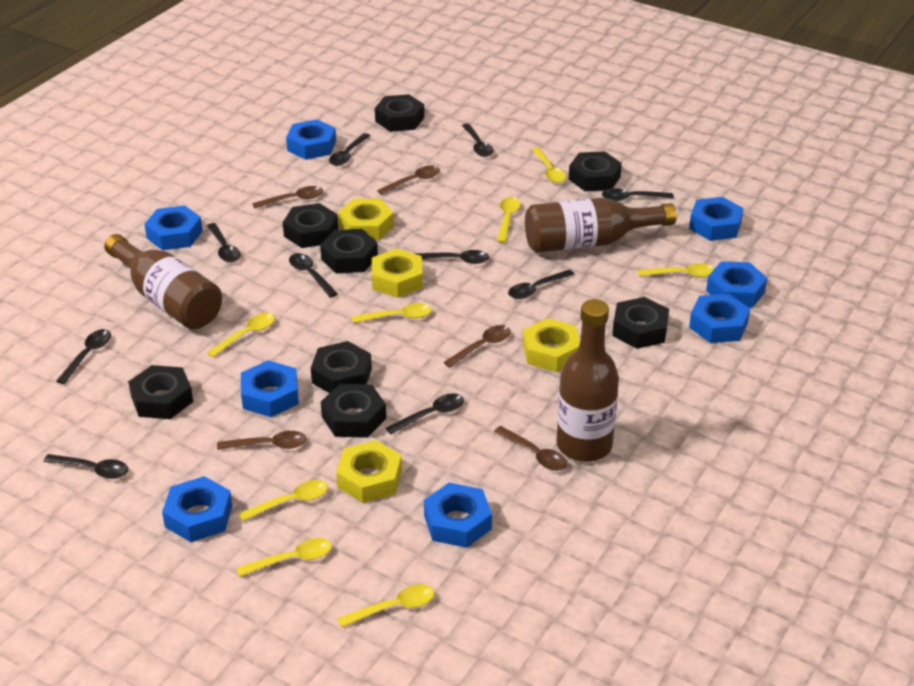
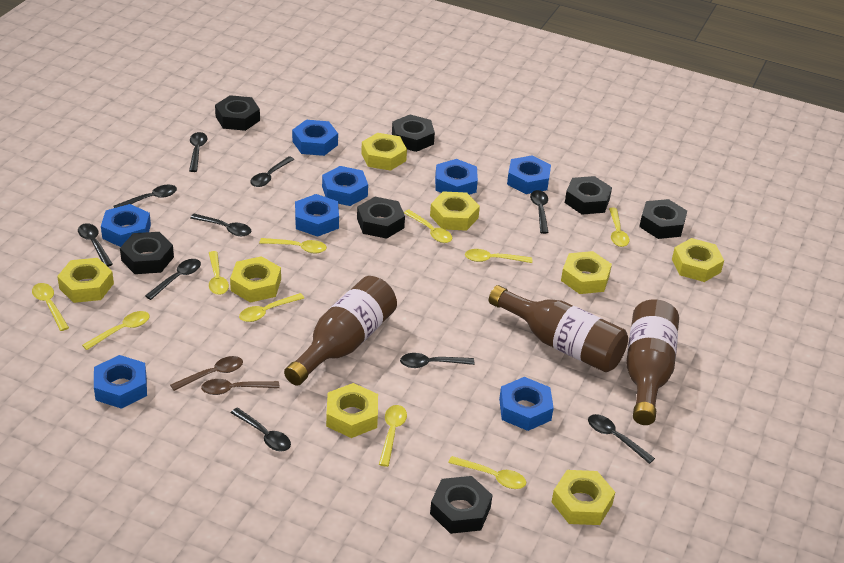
black nut: 8 -> 7
brown spoon: 5 -> 2
yellow nut: 4 -> 8
yellow spoon: 8 -> 10

